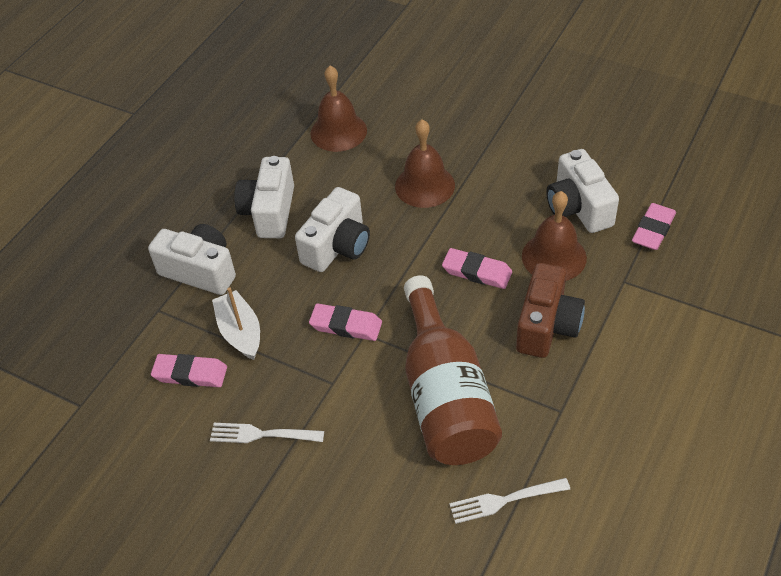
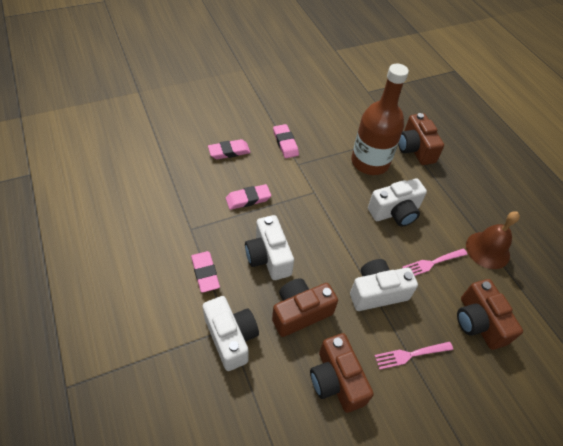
brown bell: 3 -> 1
brown camera: 1 -> 4
pink fork: 0 -> 2
white boat: 1 -> 0
white fork: 2 -> 0

